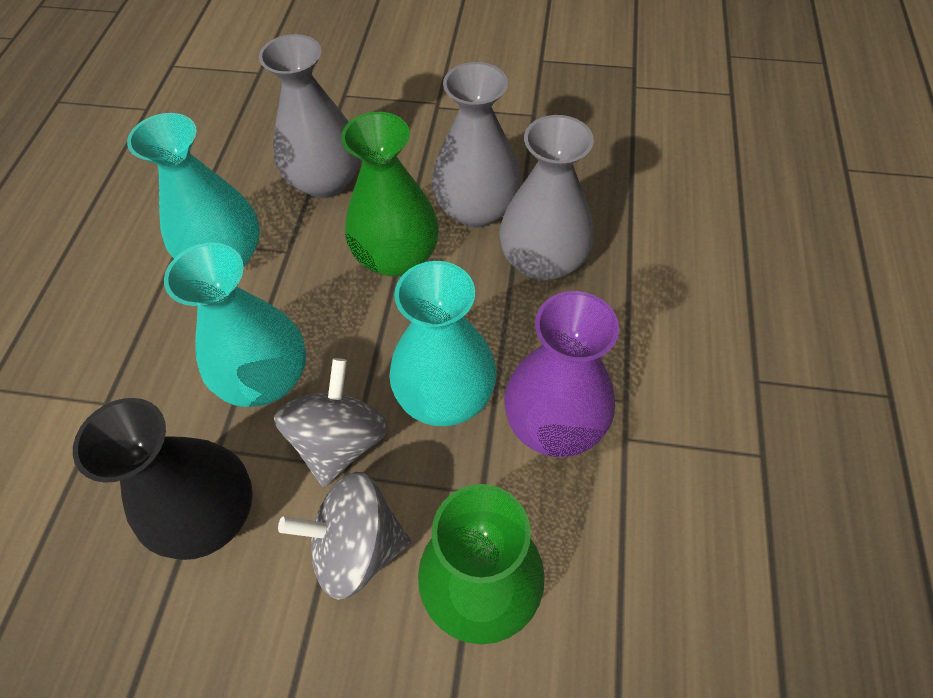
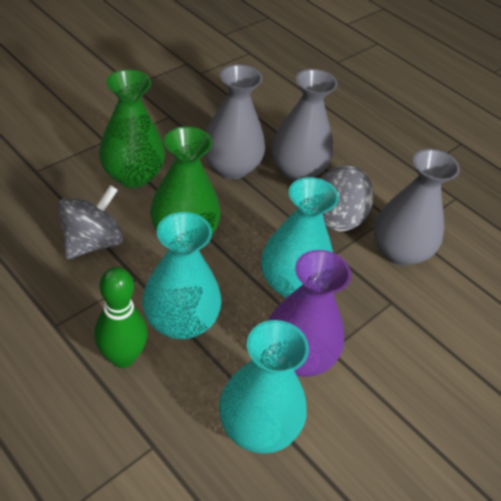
black vase: 1 -> 0
green bowling pin: 0 -> 1

